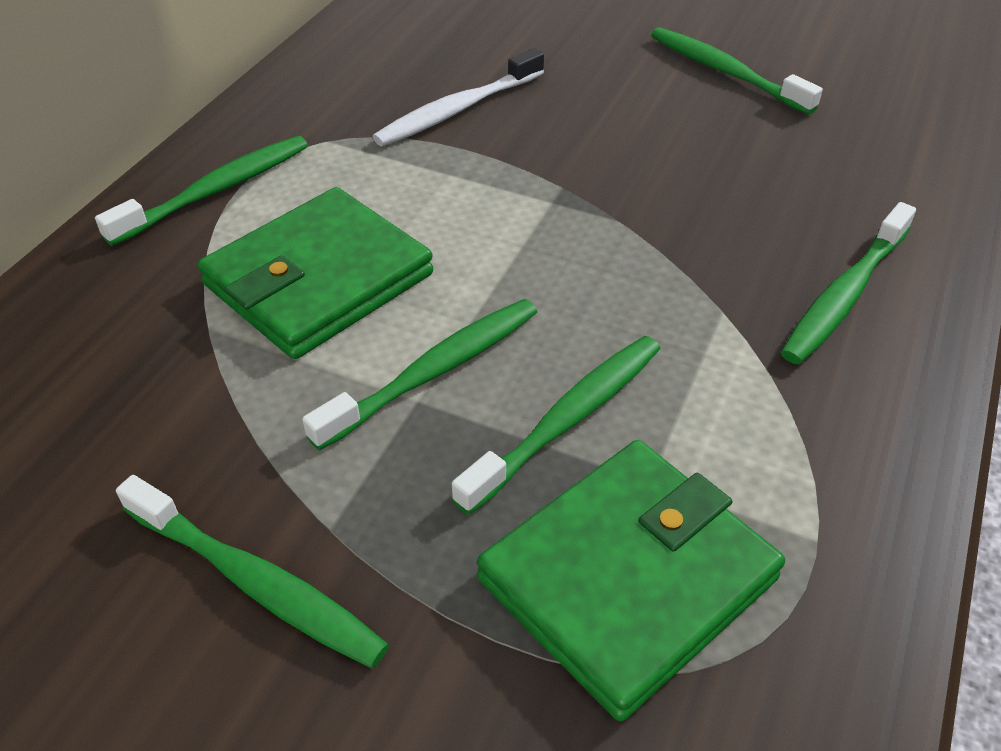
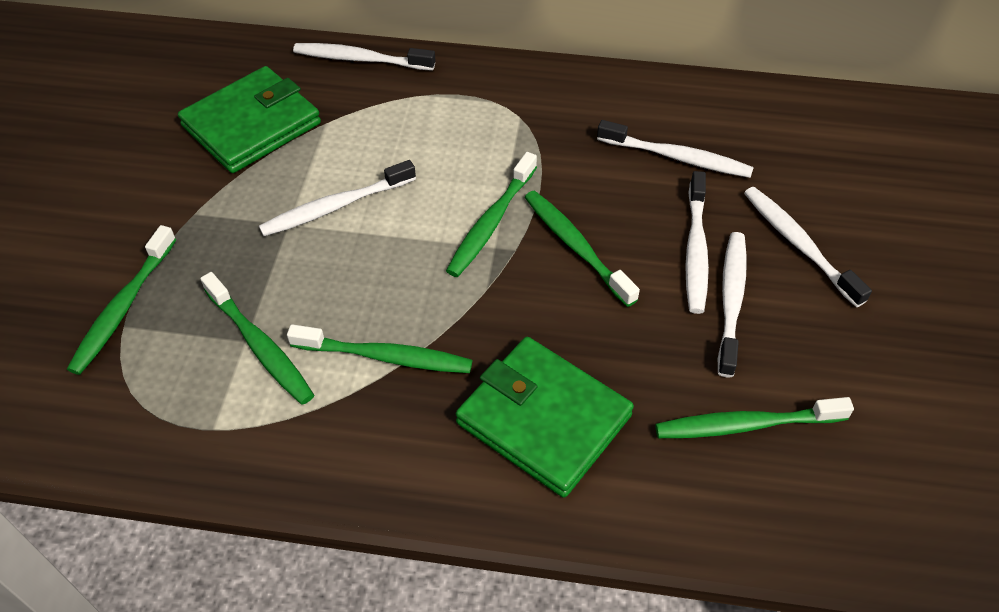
white toothbrush: 1 -> 6

